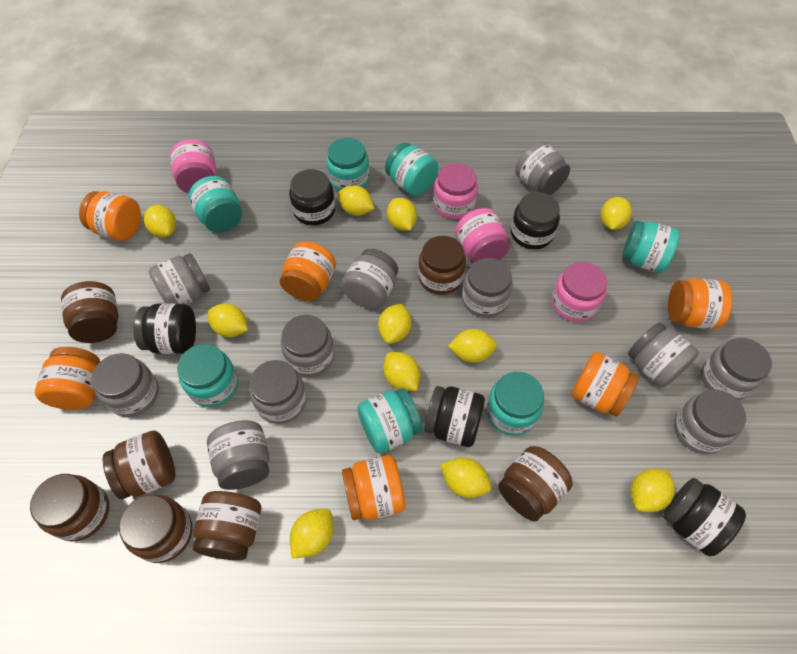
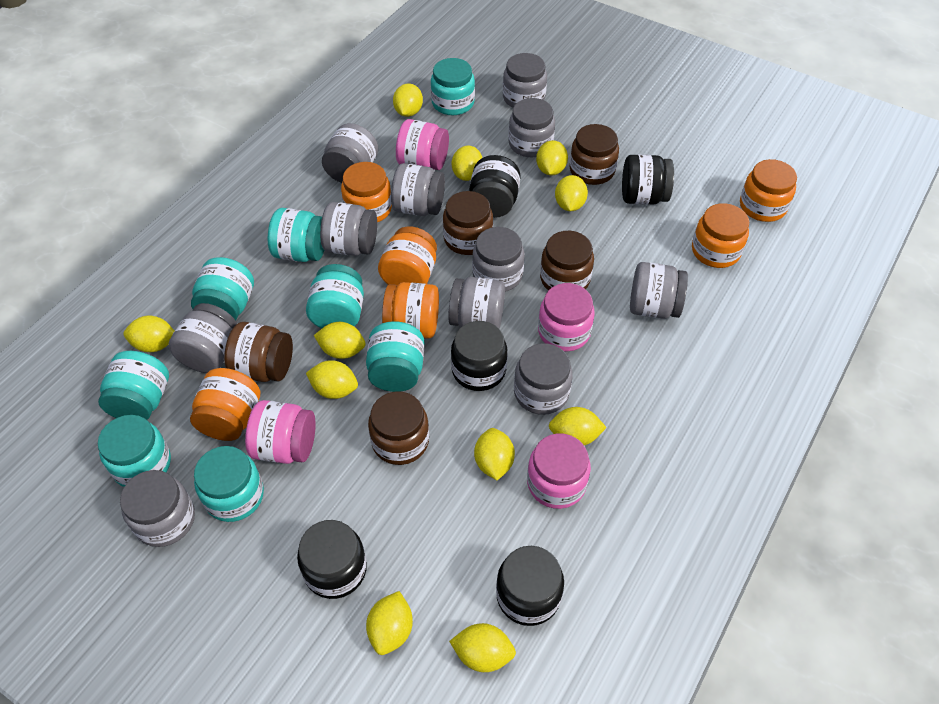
brown jar: 7 -> 5
turquoise jar: 7 -> 8

